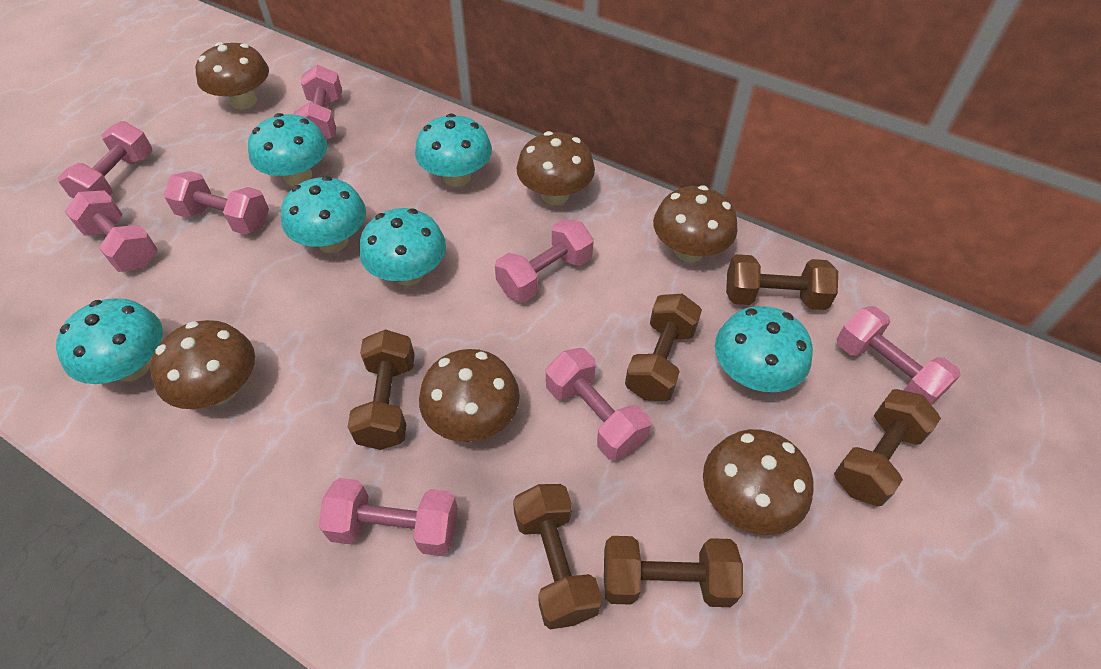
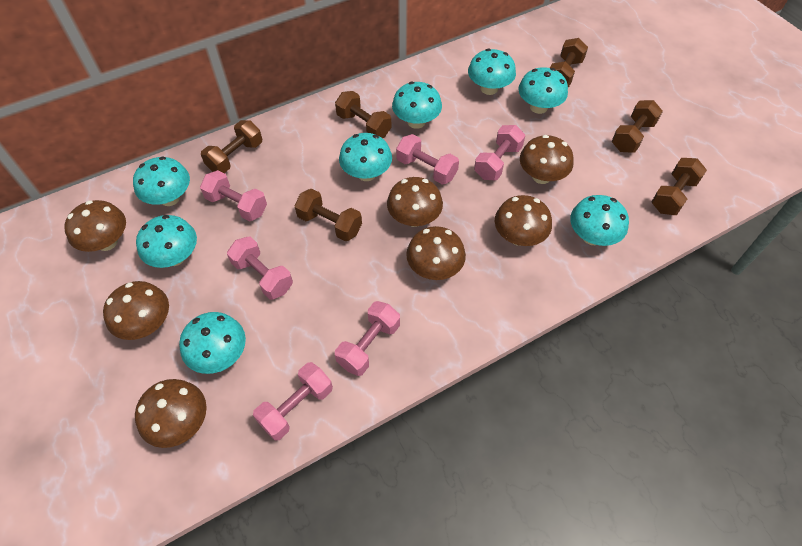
brown mushroom: 6 -> 7
pink dumbbell: 8 -> 6
turquoise mushroom: 6 -> 8

